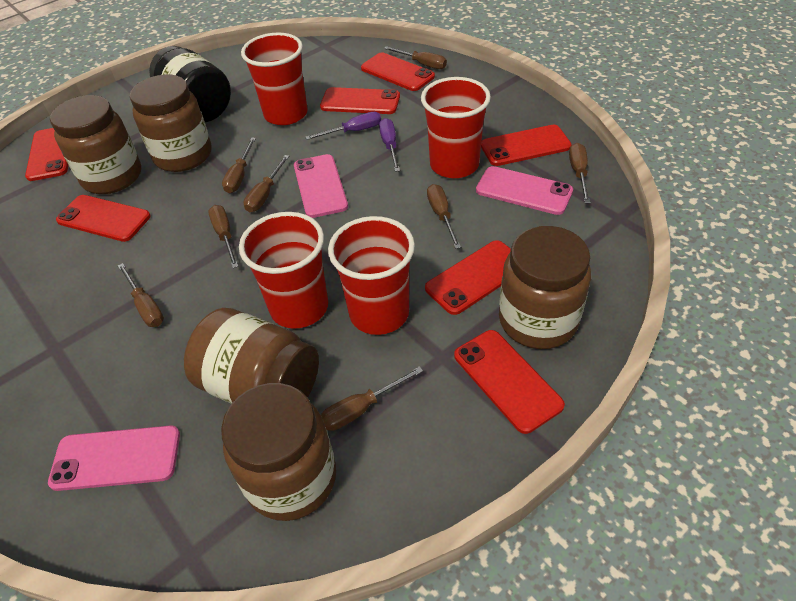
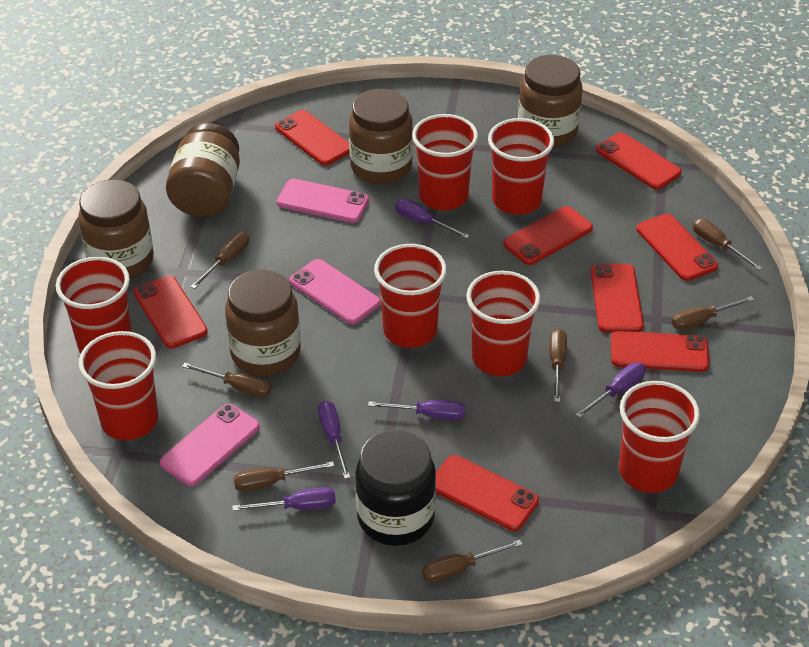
brown screwdriver: 8 -> 7
purple screwdriver: 2 -> 5
red cup: 4 -> 7
red phone: 7 -> 8

